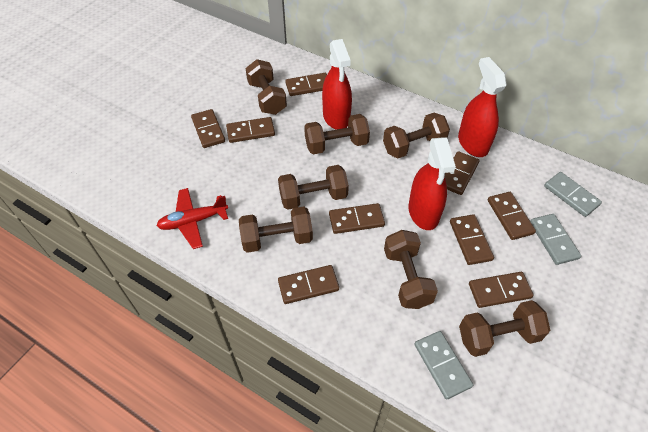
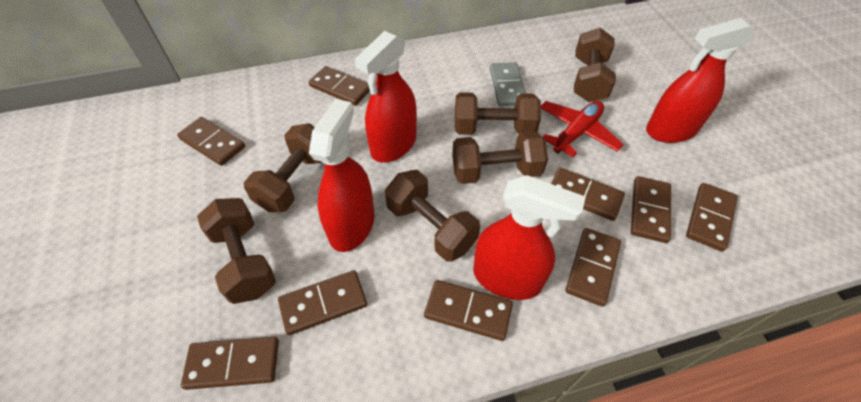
brown dumbbell: 7 -> 6
grey domino: 3 -> 1
red spray bottle: 3 -> 4

